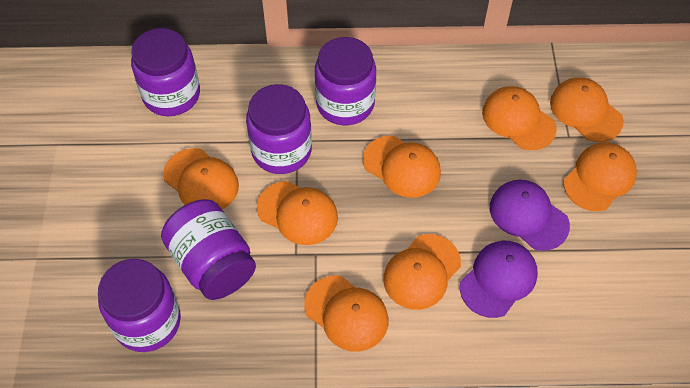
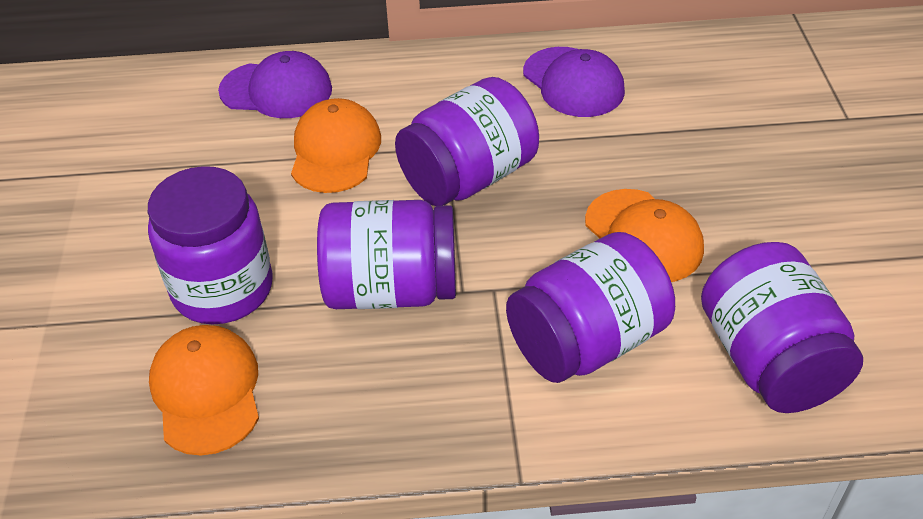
orange cap: 8 -> 3

